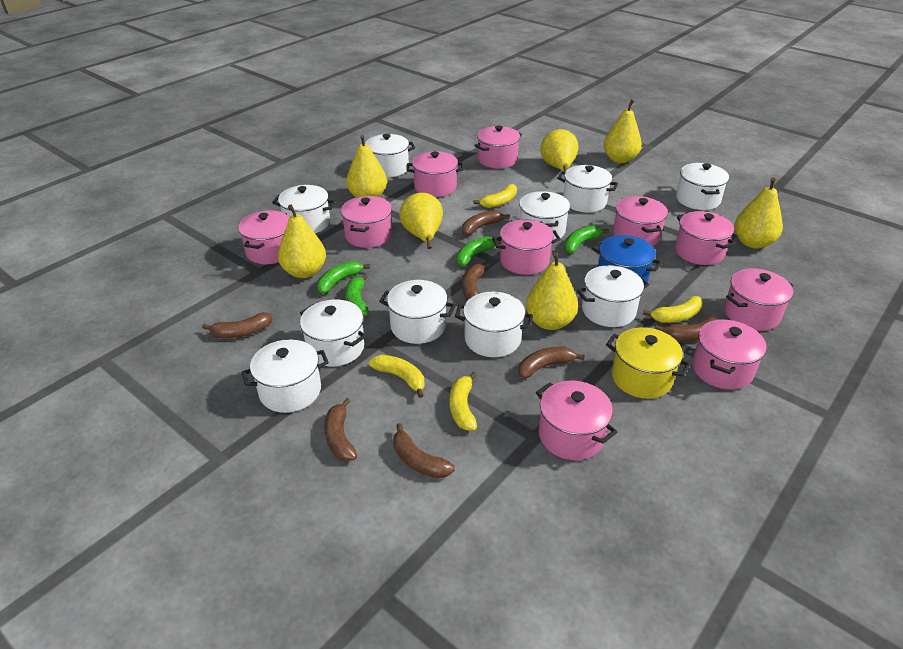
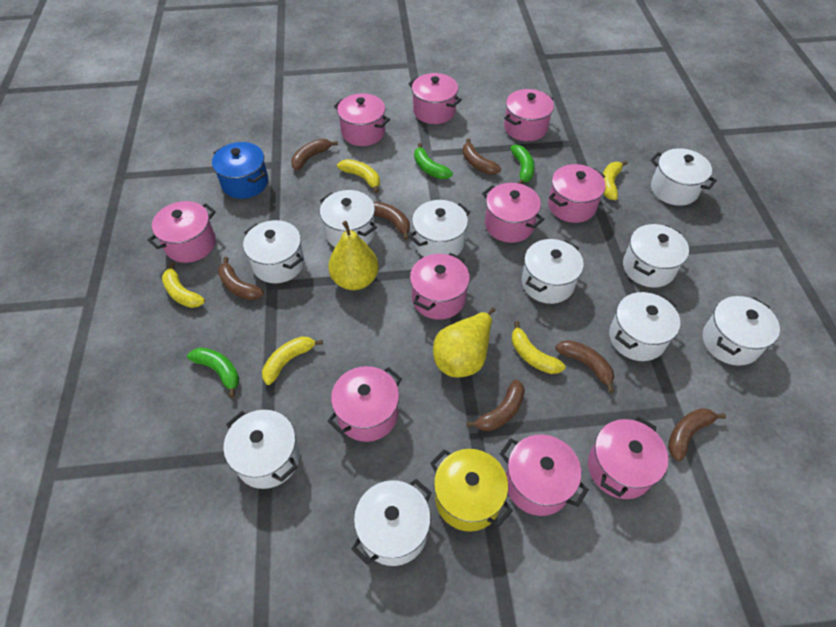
green banana: 4 -> 3
yellow banana: 4 -> 5
yellow pear: 7 -> 2

